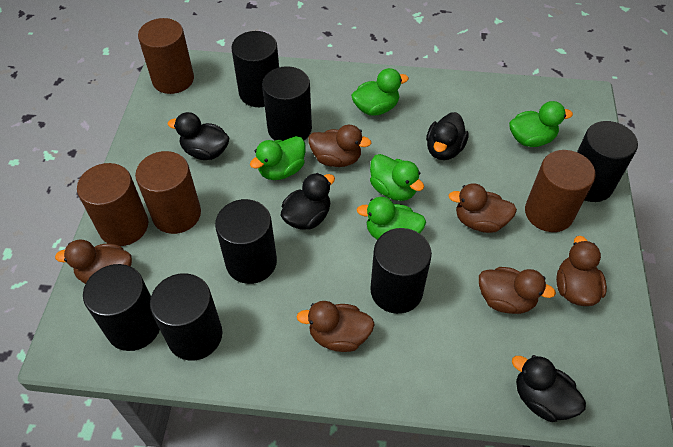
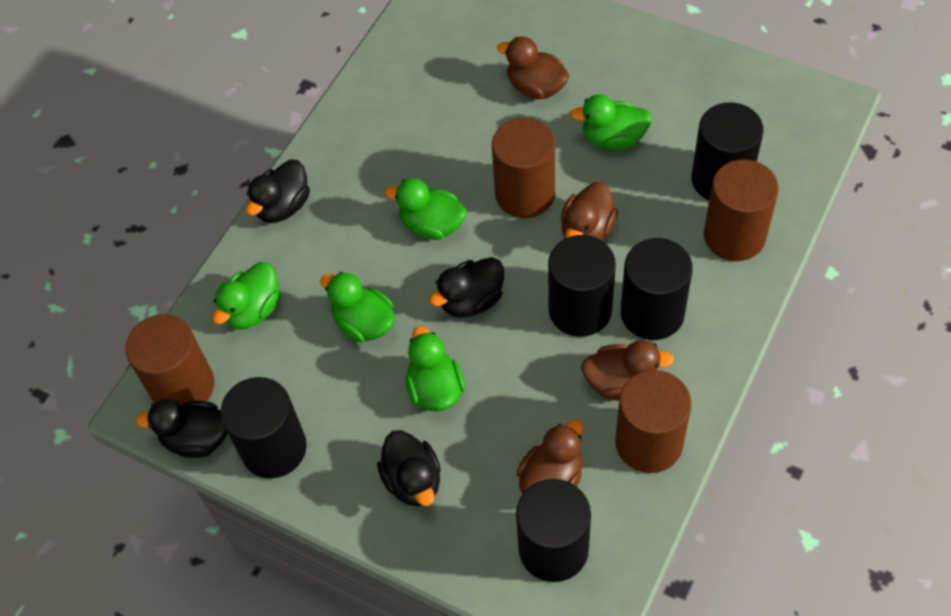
black cylinder: 7 -> 5
brown duck: 6 -> 4

